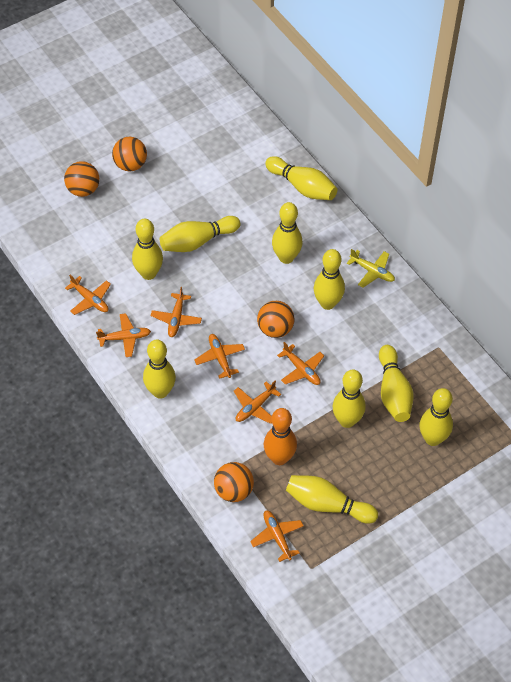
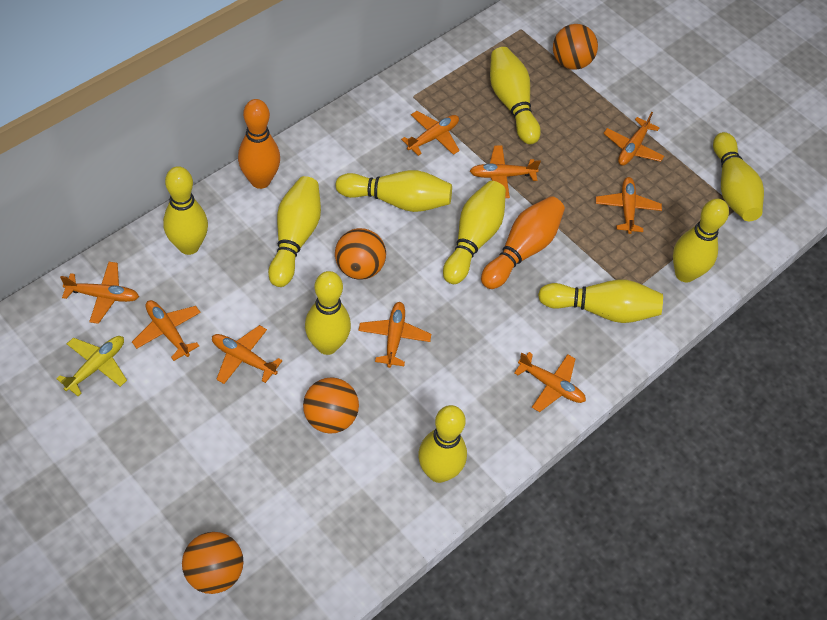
orange bowling pin: 1 -> 2
orange plane: 7 -> 9

